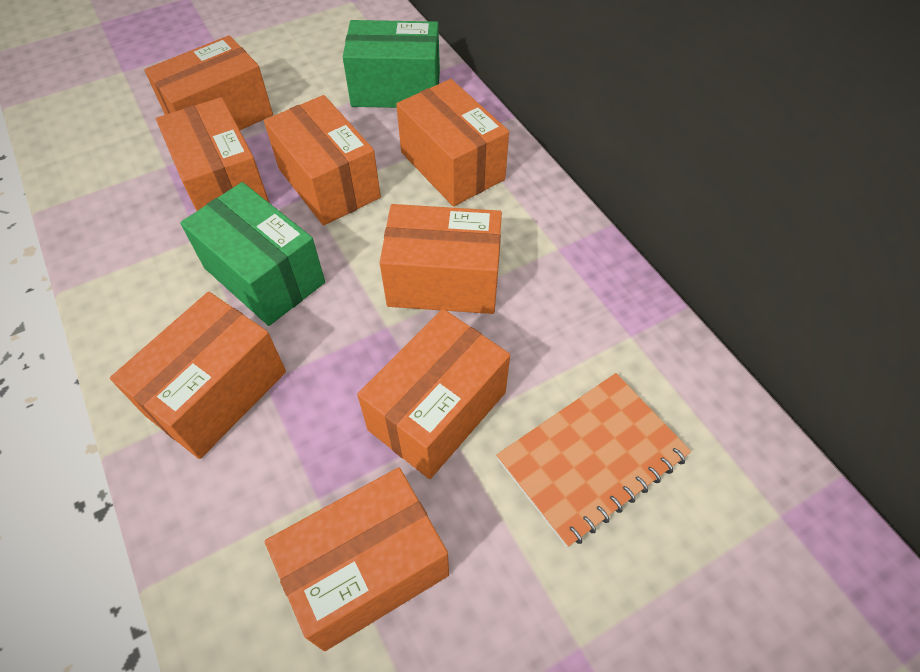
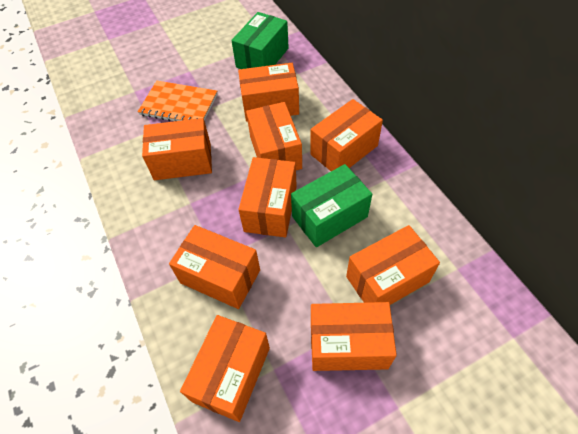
orange box: 8 -> 9

